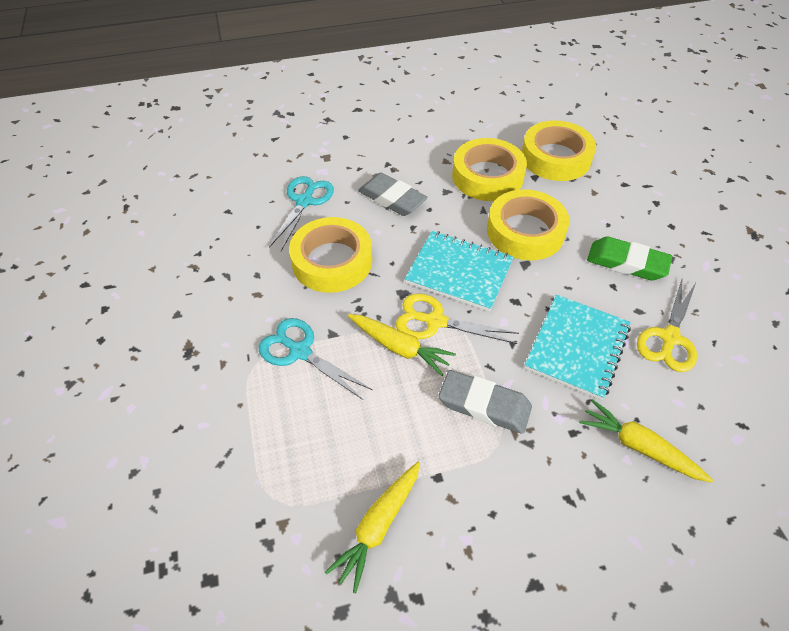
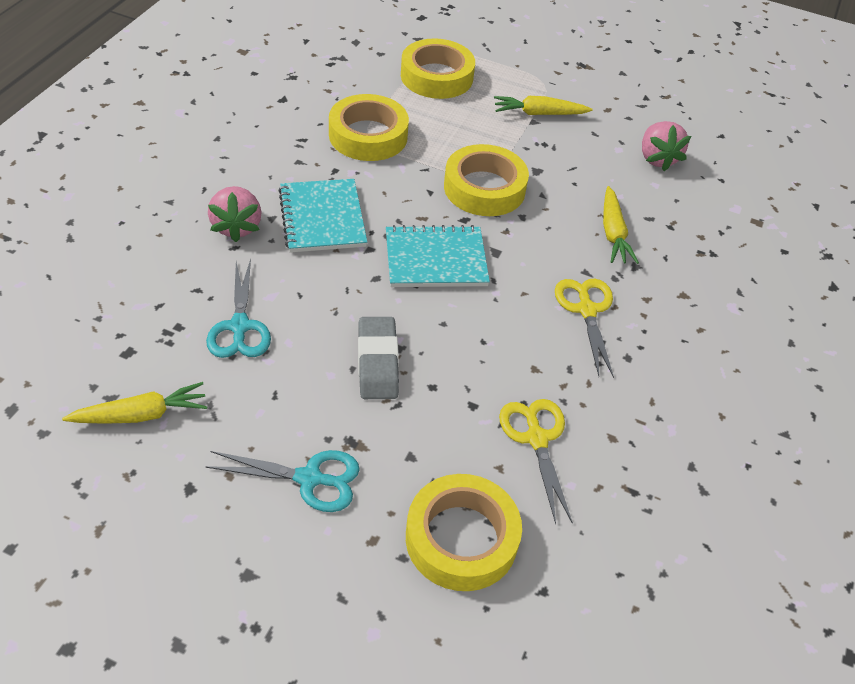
green eraser: 1 -> 0
grey eraser: 2 -> 1
pink strawberry: 0 -> 2

